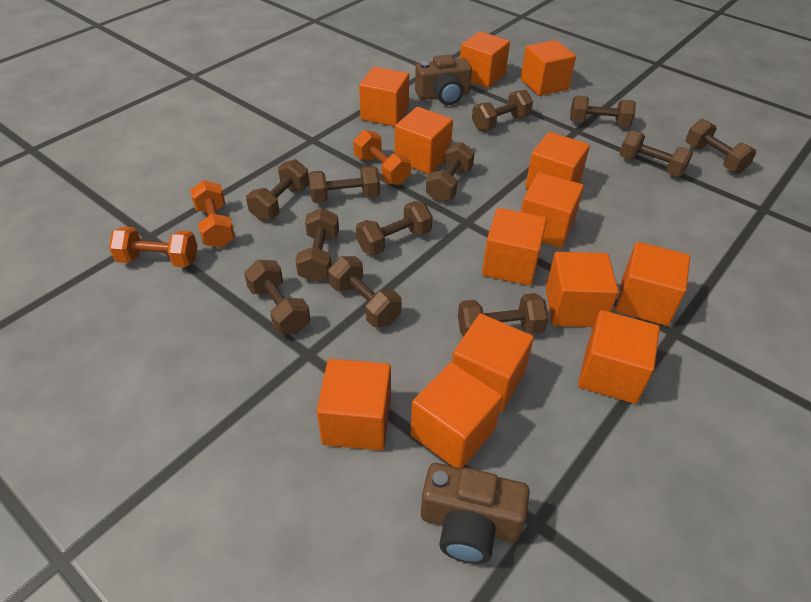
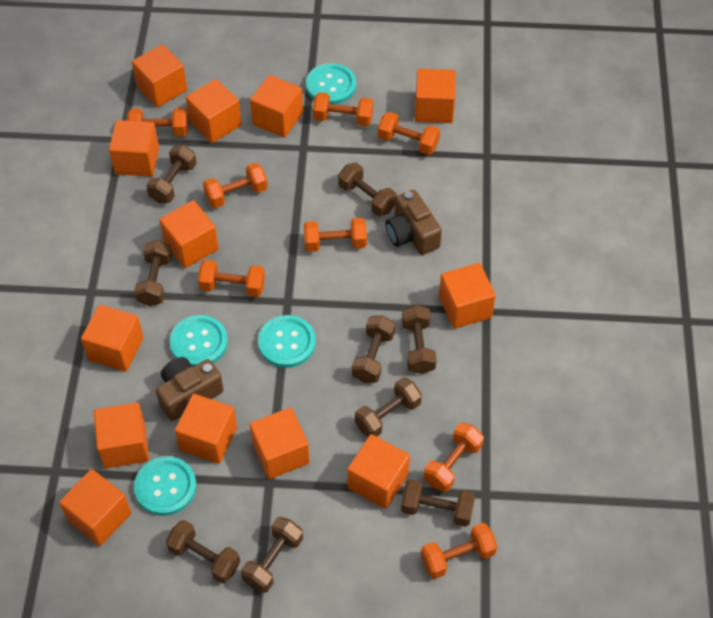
brown dumbbell: 12 -> 9
orange dumbbell: 3 -> 8
turquoise button: 0 -> 4

